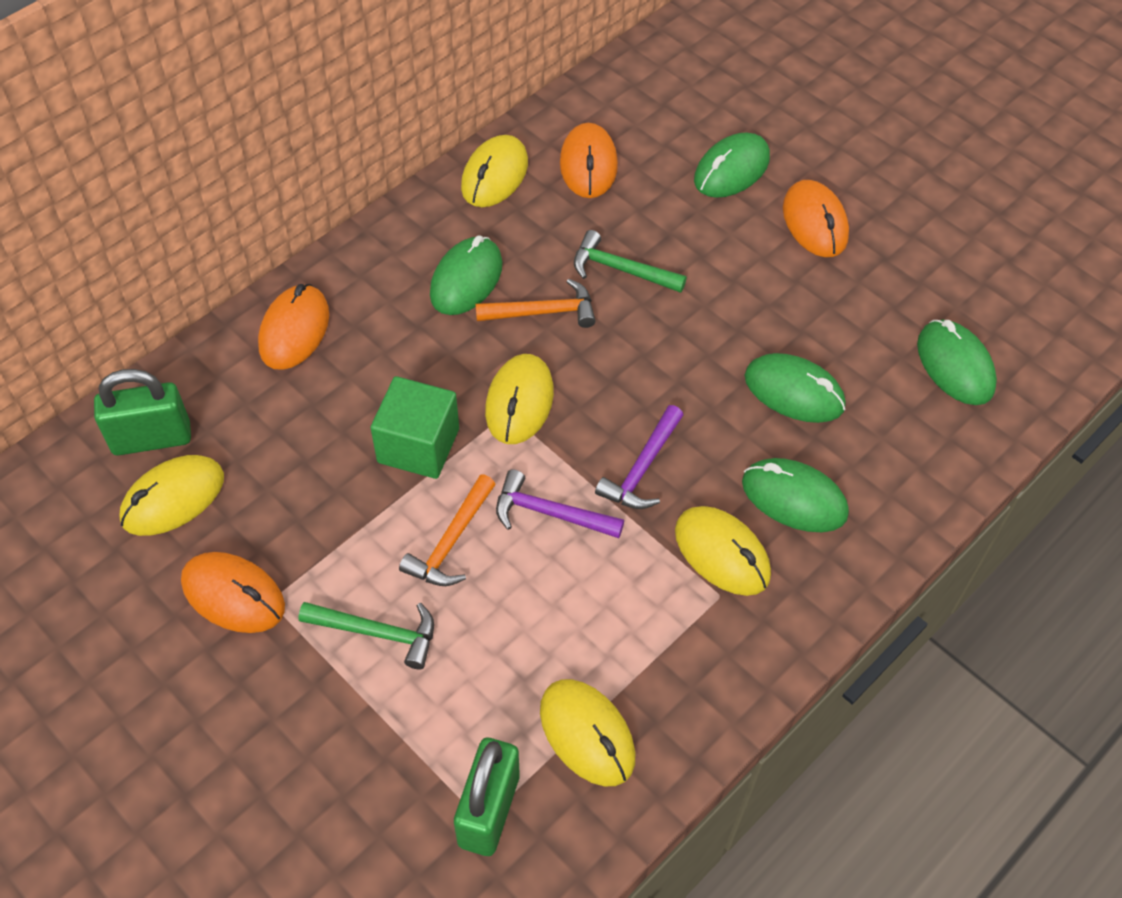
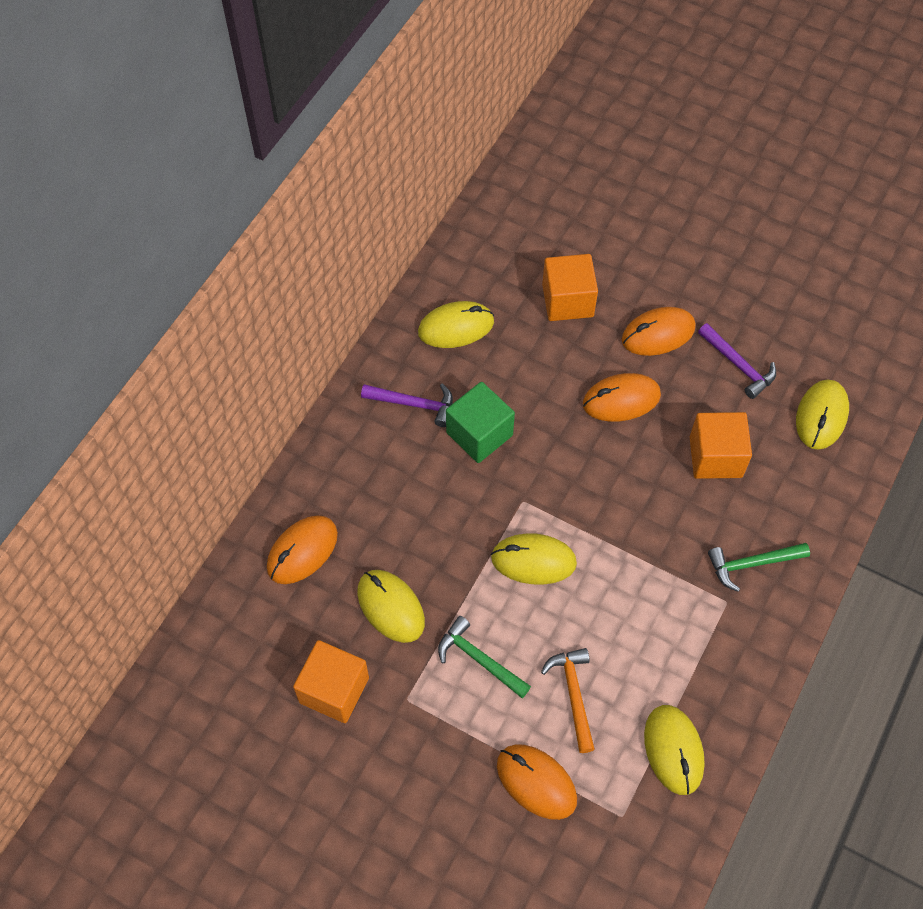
green mouse: 5 -> 0
green padlock: 2 -> 0
orange cube: 0 -> 3
orange hammer: 2 -> 1

